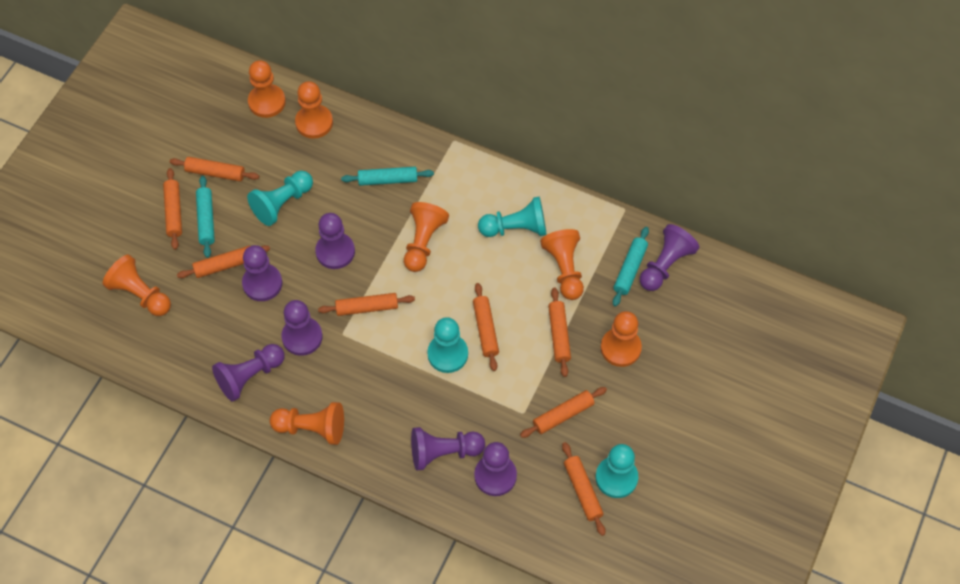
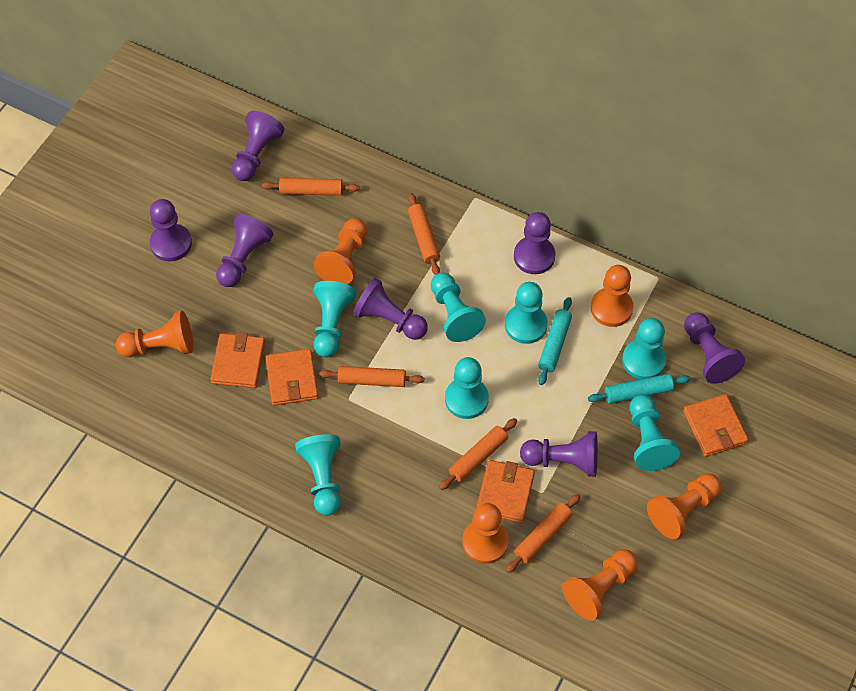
orange pawn: 7 -> 6
orange rolling pin: 8 -> 5
orange wallet: 0 -> 4
turquoise pawn: 4 -> 7
turquoise rolling pin: 3 -> 2

